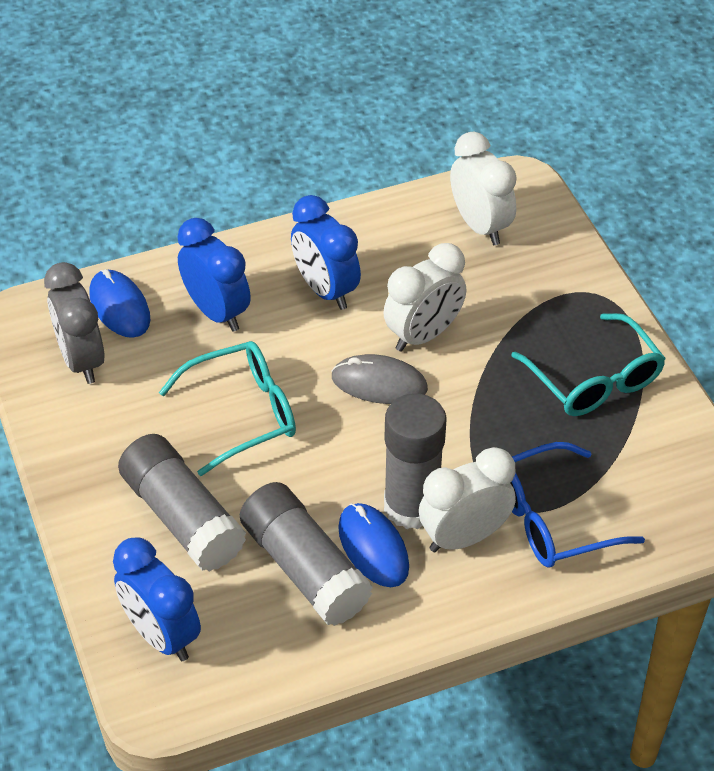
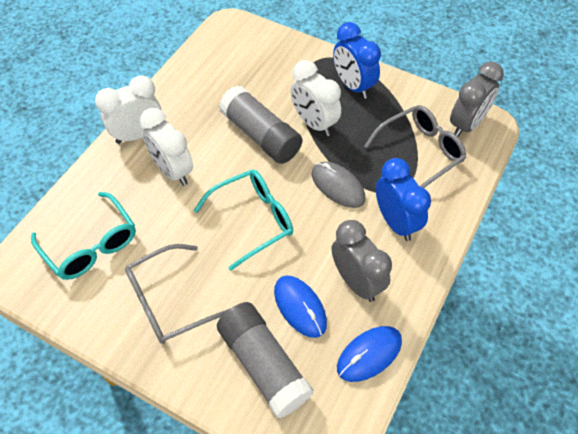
blue clock: 3 -> 2
blue glasses: 1 -> 0
grey clock: 1 -> 2
grey glasses: 0 -> 2
grey glue stick: 3 -> 2

